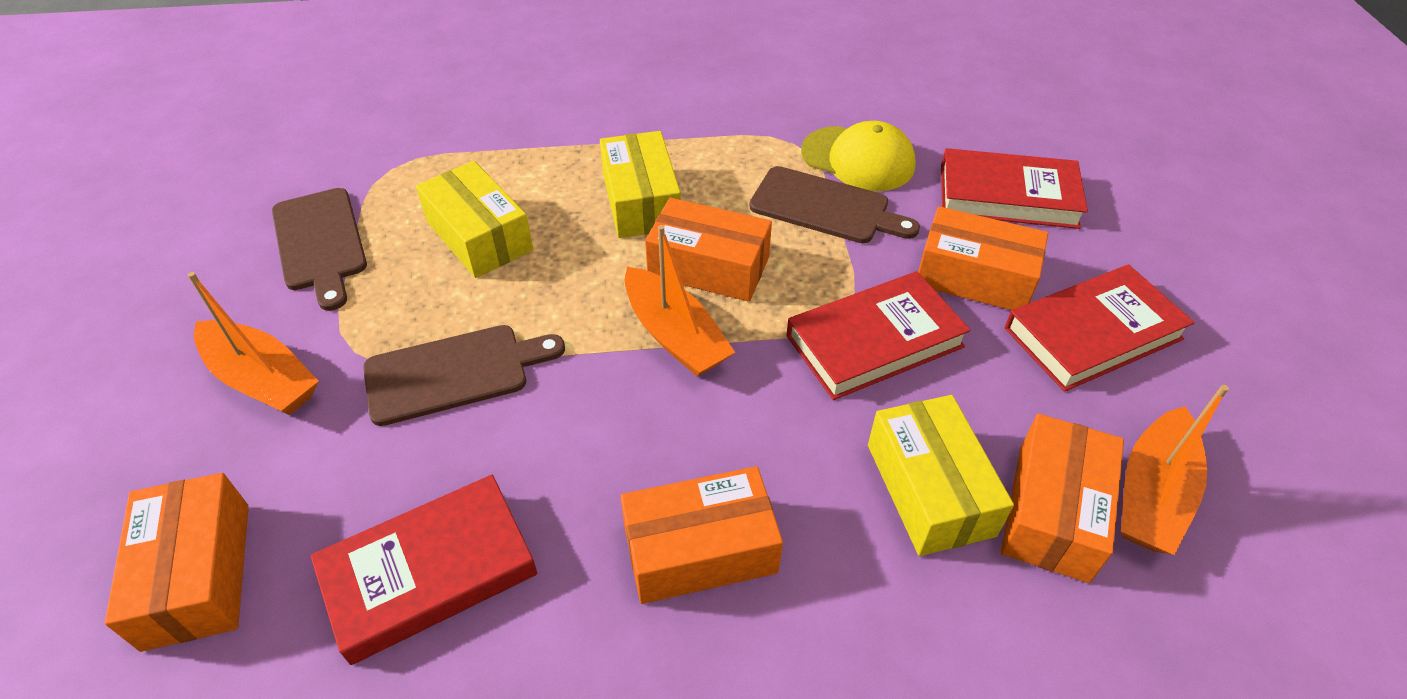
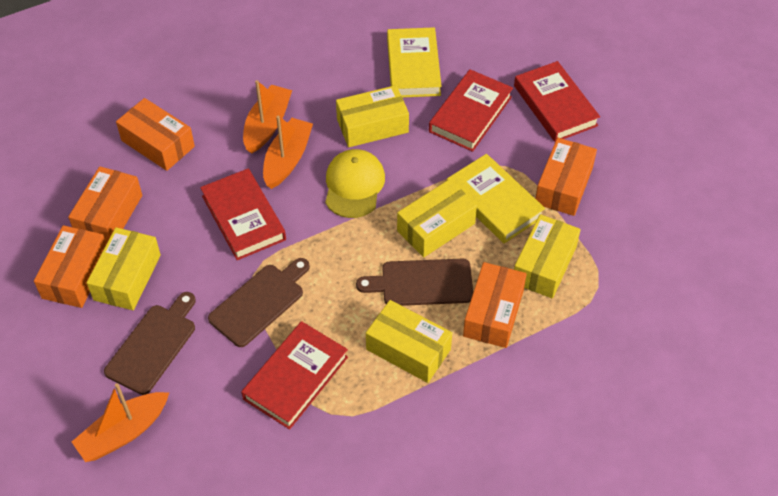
yellow book: 0 -> 2
yellow box: 3 -> 5

